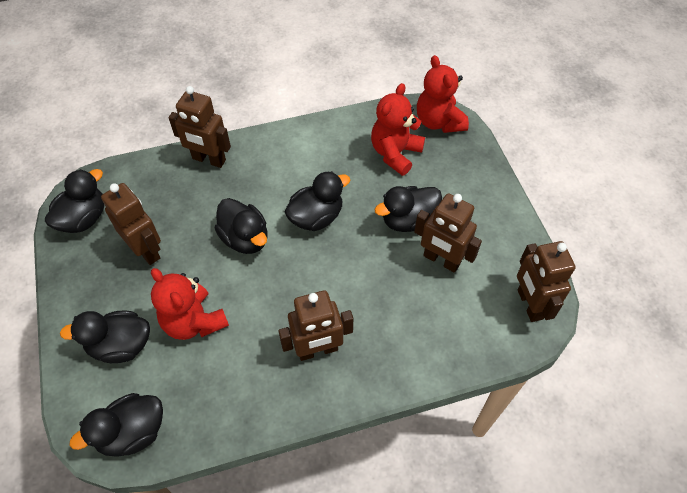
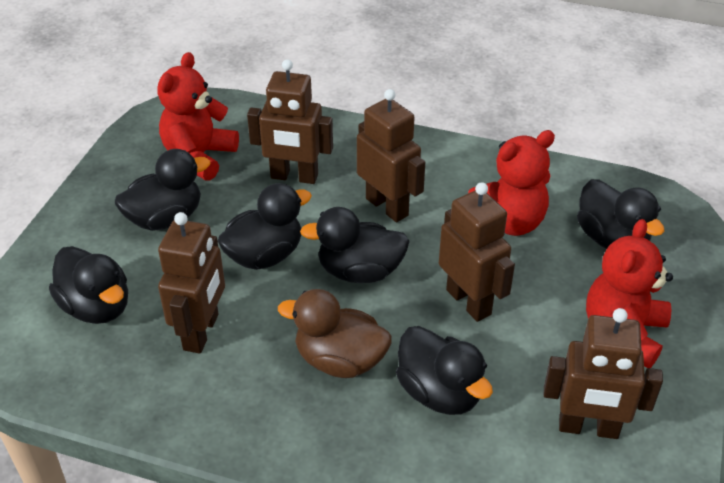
brown duck: 0 -> 1

